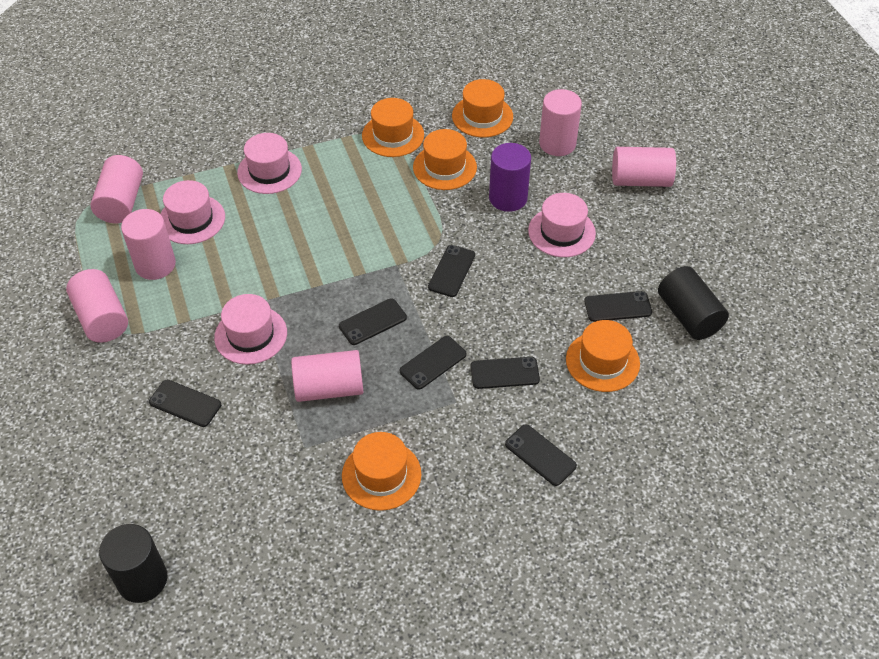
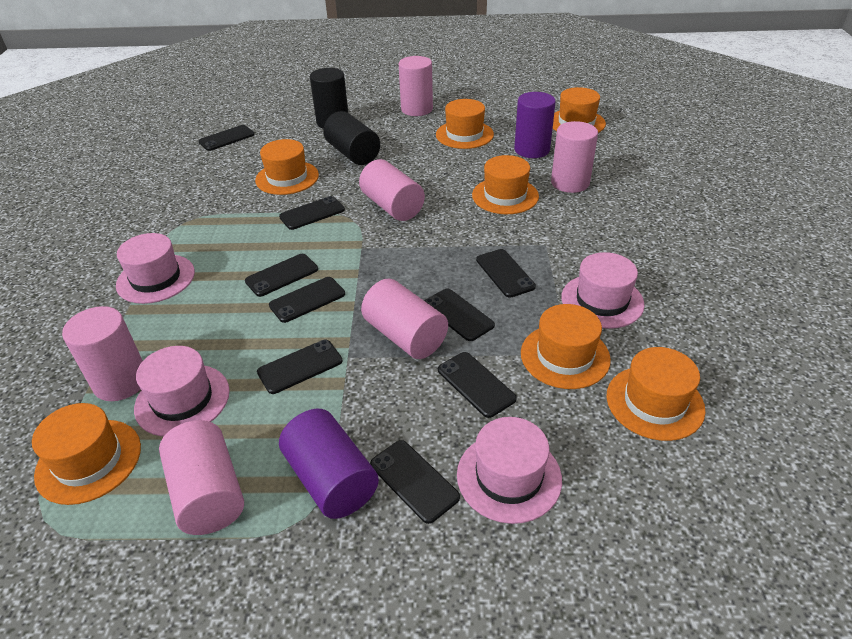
black phone: 7 -> 9
orange hat: 5 -> 7
purple cylinder: 1 -> 2

